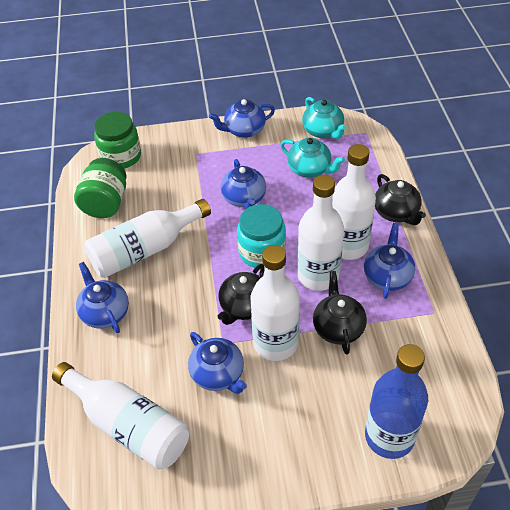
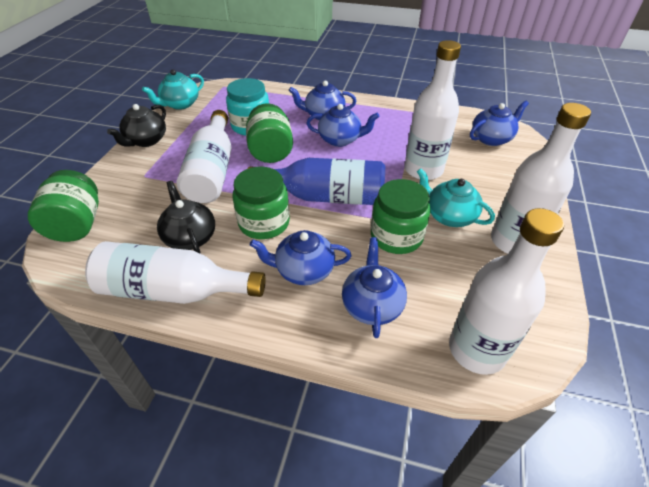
black teapot: 3 -> 2
green jar: 2 -> 4

